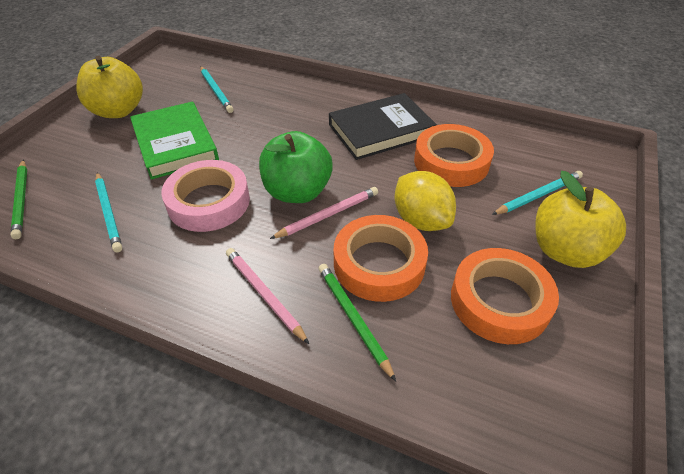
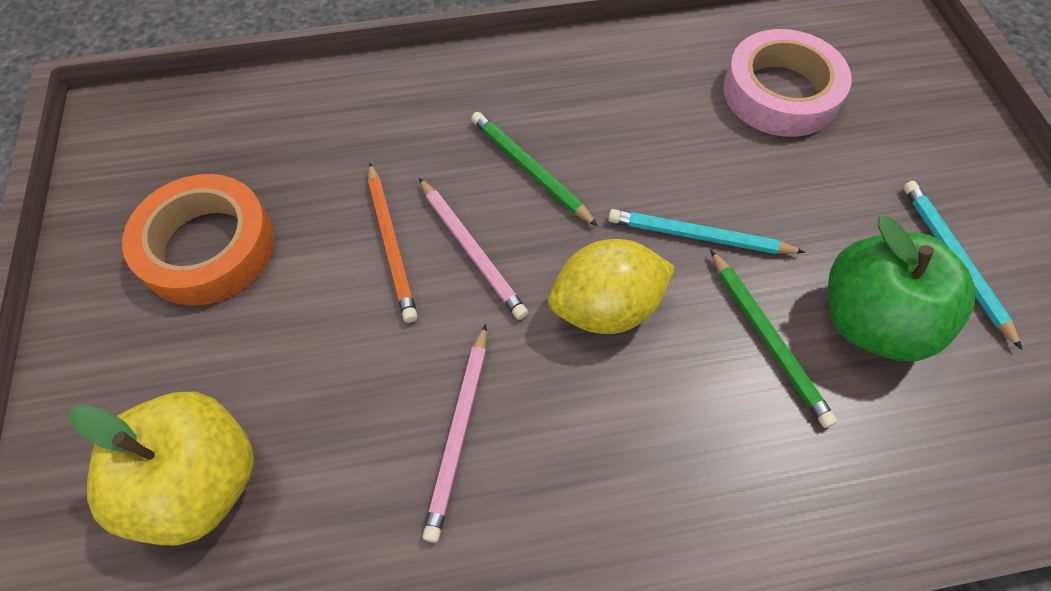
black book: 1 -> 0
green book: 1 -> 0
orange pencil: 0 -> 1
orange tape: 3 -> 1
turquoise pencil: 3 -> 2
yellow apple: 2 -> 1

